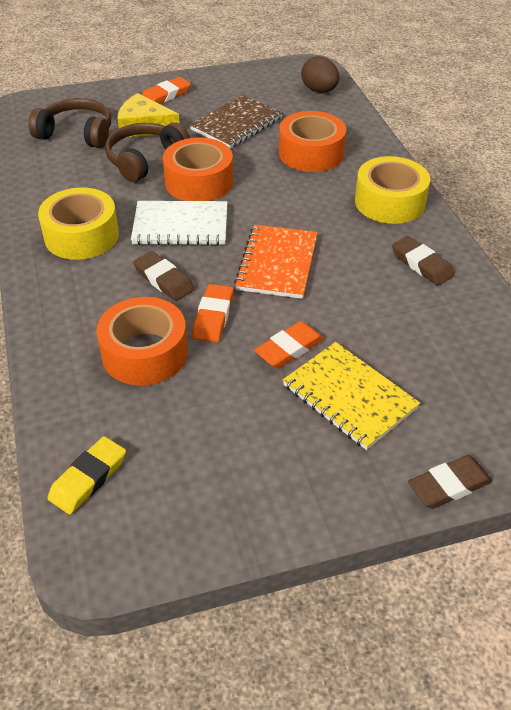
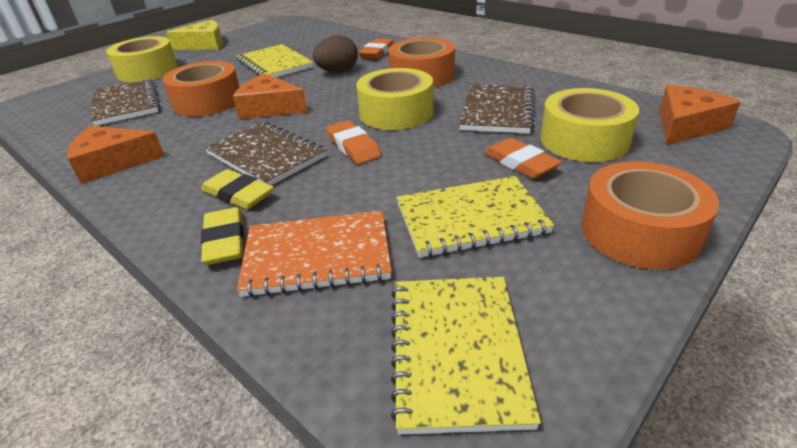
brown eraser: 3 -> 0
brown headphones: 2 -> 0
brown notebook: 1 -> 3
orange cheese: 0 -> 3
white notebook: 1 -> 0
yellow eraser: 1 -> 2
yellow notebook: 1 -> 3
yellow tape: 2 -> 3

